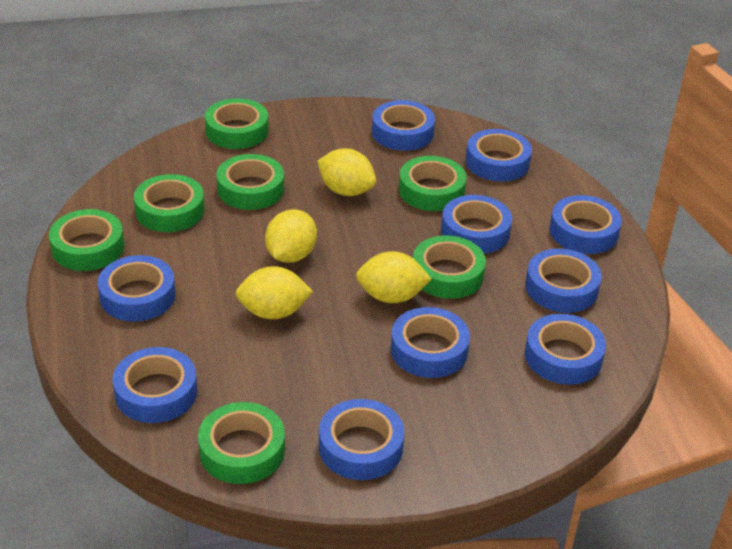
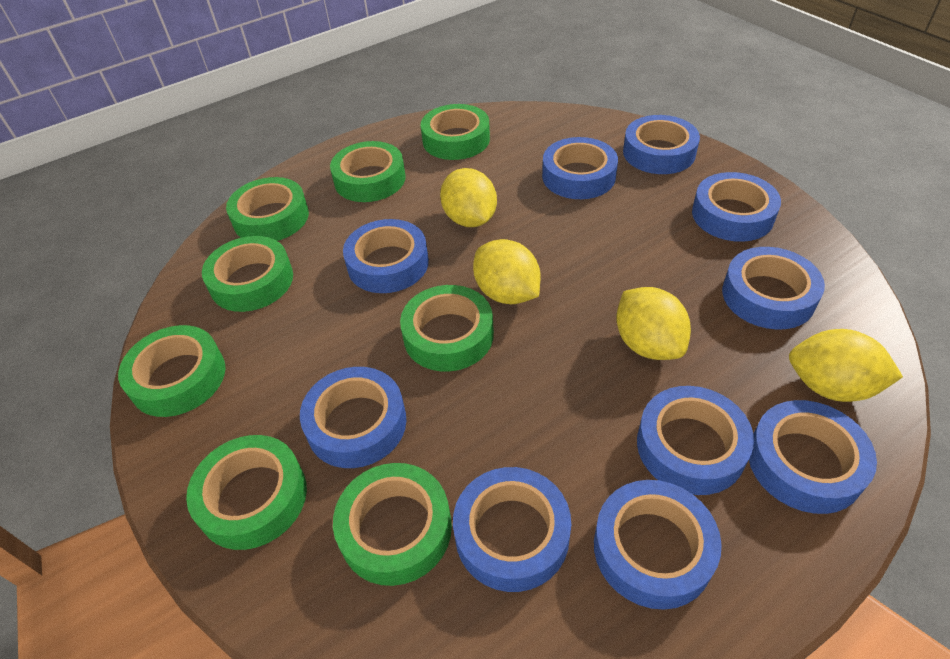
green tape: 7 -> 8

